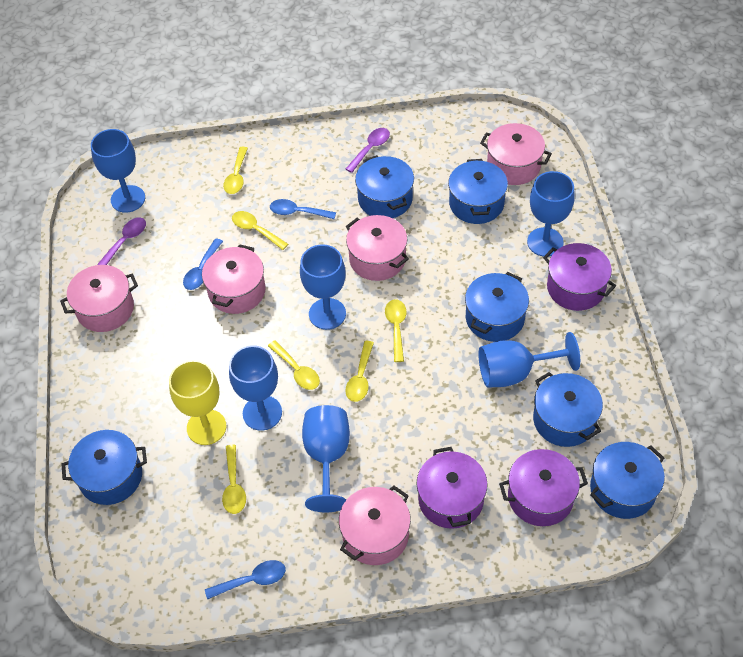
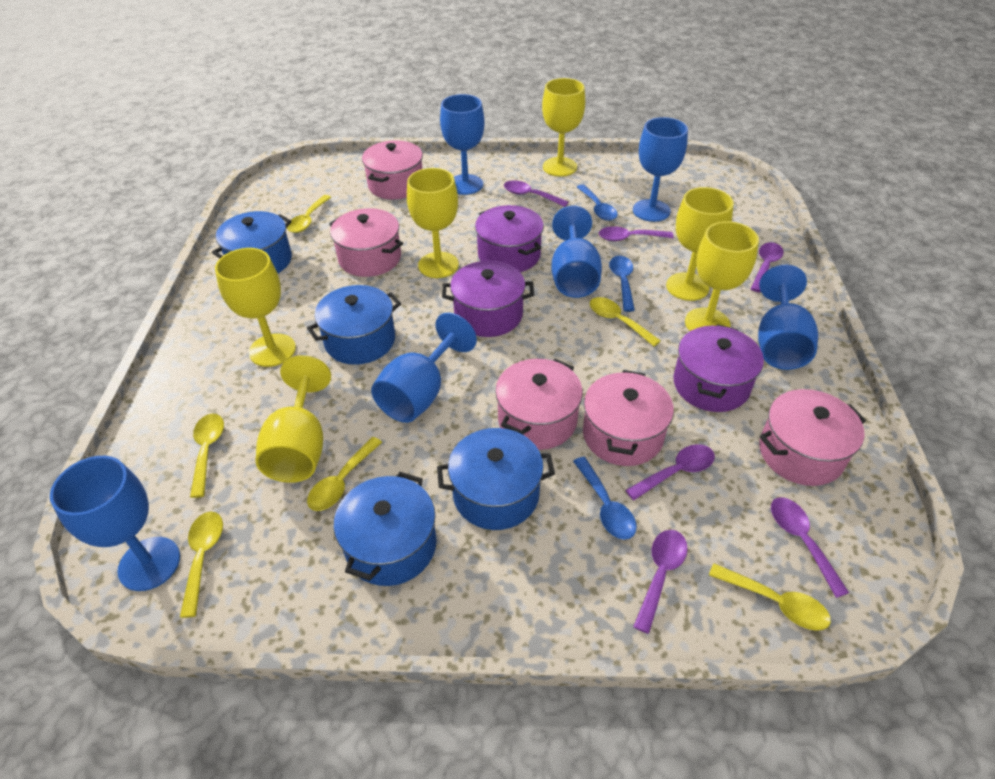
blue pot: 6 -> 4
purple spoon: 2 -> 6
yellow goblet: 1 -> 6

